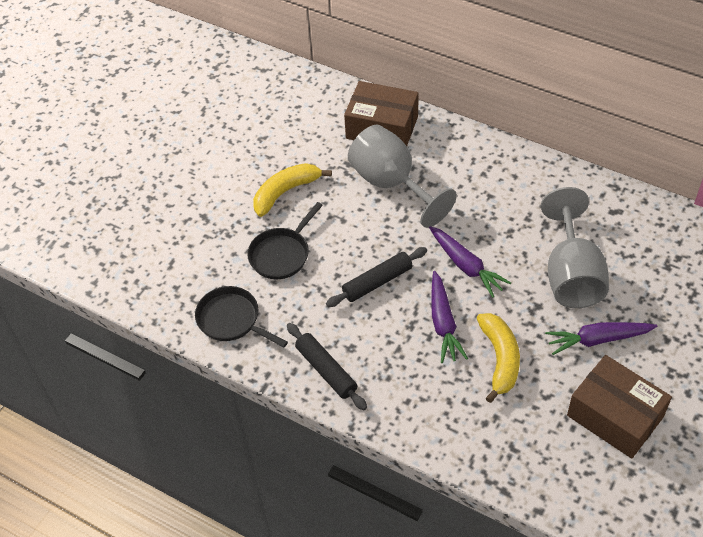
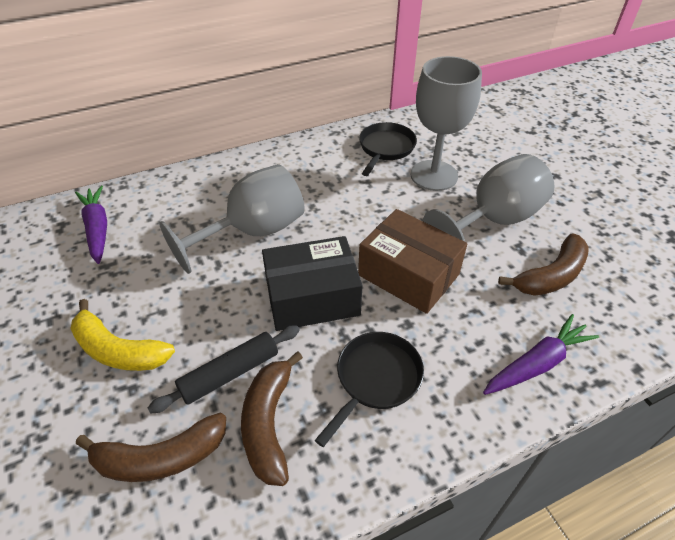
black box: 0 -> 1
black rolling pin: 2 -> 1
brown banana: 0 -> 3
brown box: 2 -> 1
grey goblet: 2 -> 3
purple carrot: 3 -> 2
yellow banana: 2 -> 1

